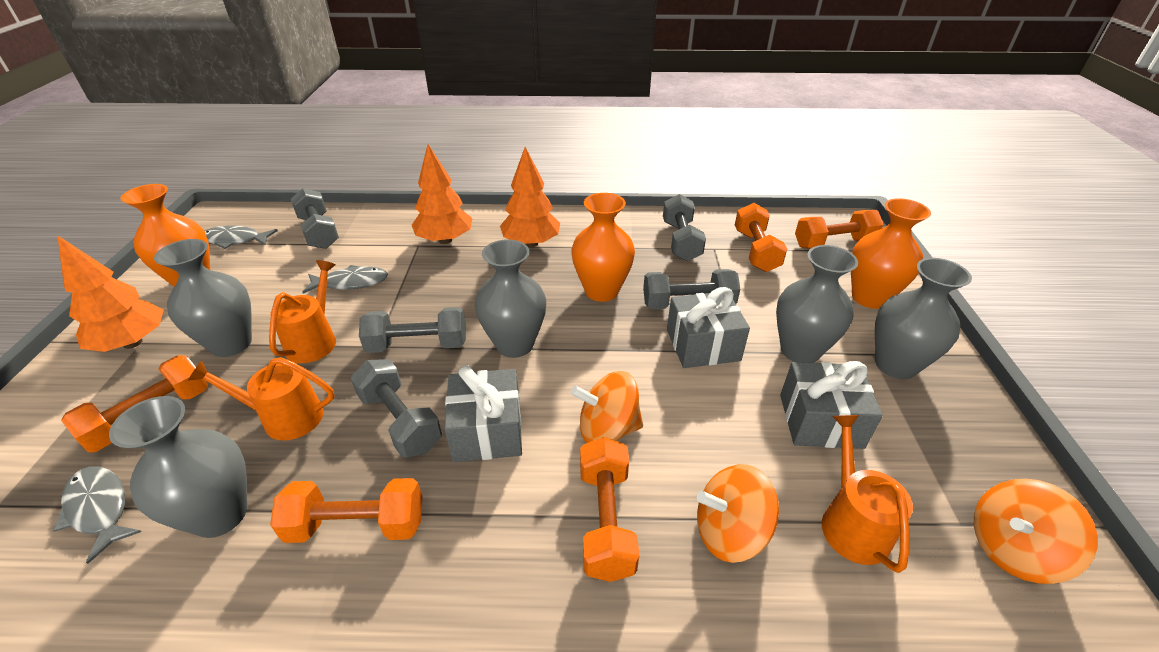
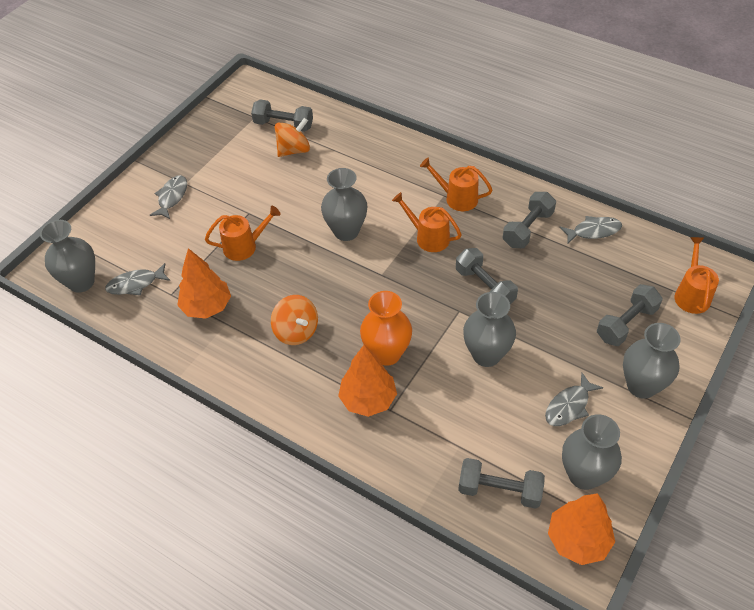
grey fish: 3 -> 4
grey gift: 3 -> 0
orange dumbbell: 5 -> 0
orange spinning top: 3 -> 2
orange vase: 3 -> 1
orange watering can: 3 -> 4

